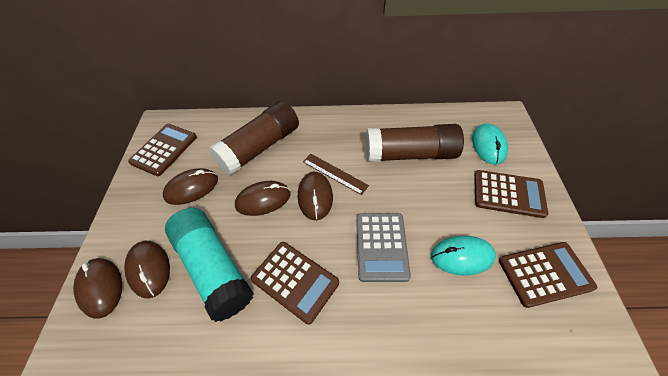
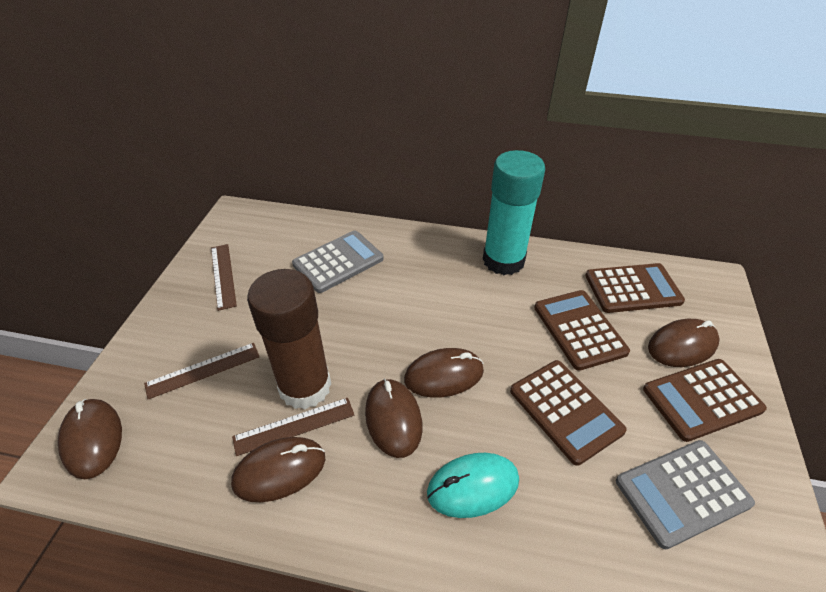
brown glue stick: 2 -> 1
brown ruler: 1 -> 3
grey calculator: 1 -> 2
turquoise mouse: 2 -> 1

